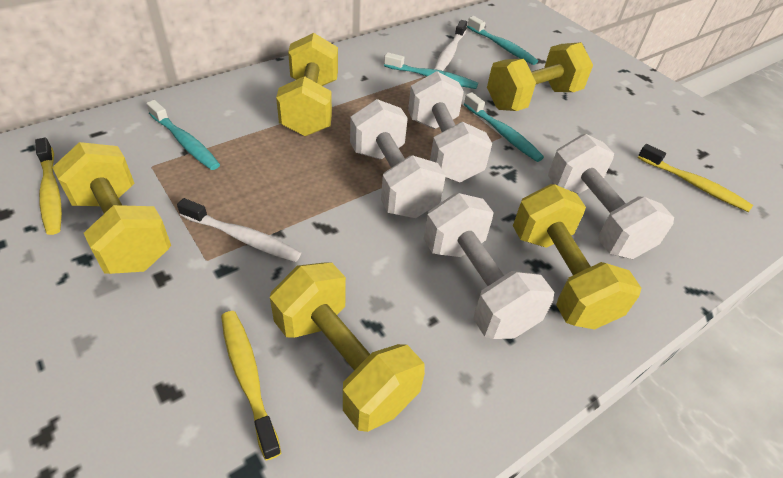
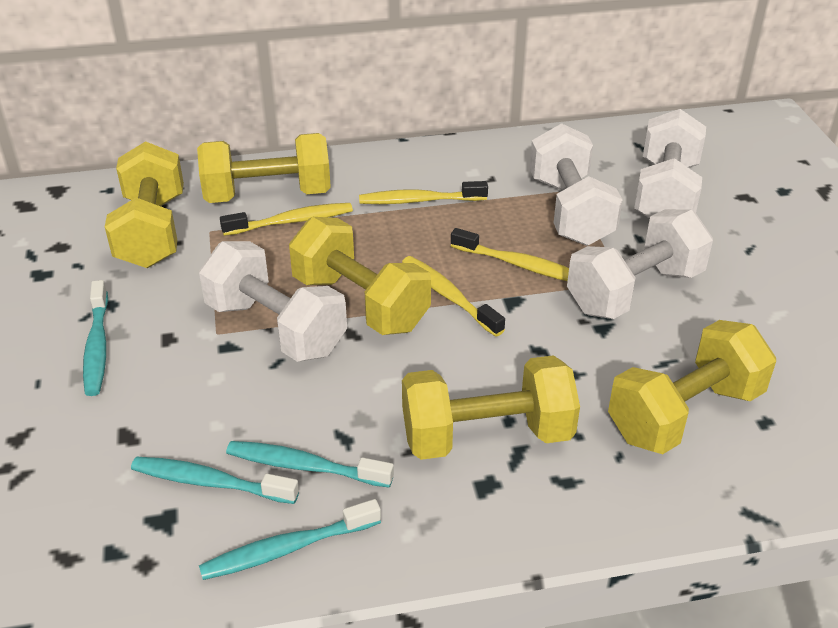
white toothbrush: 2 -> 0
yellow toothbrush: 3 -> 4

